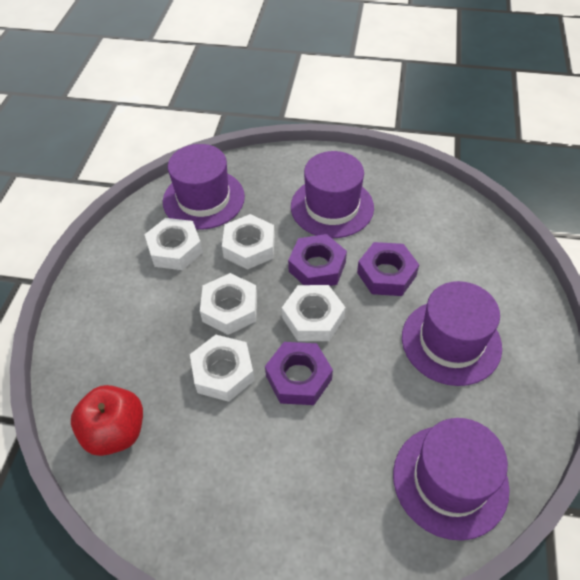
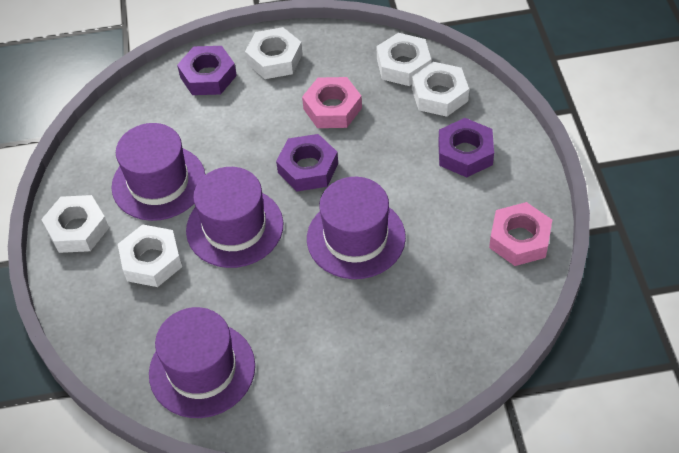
pink nut: 0 -> 2
red apple: 1 -> 0

